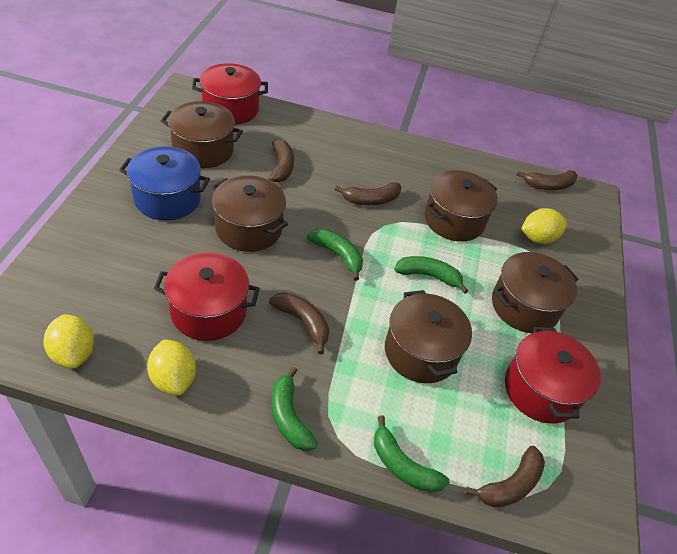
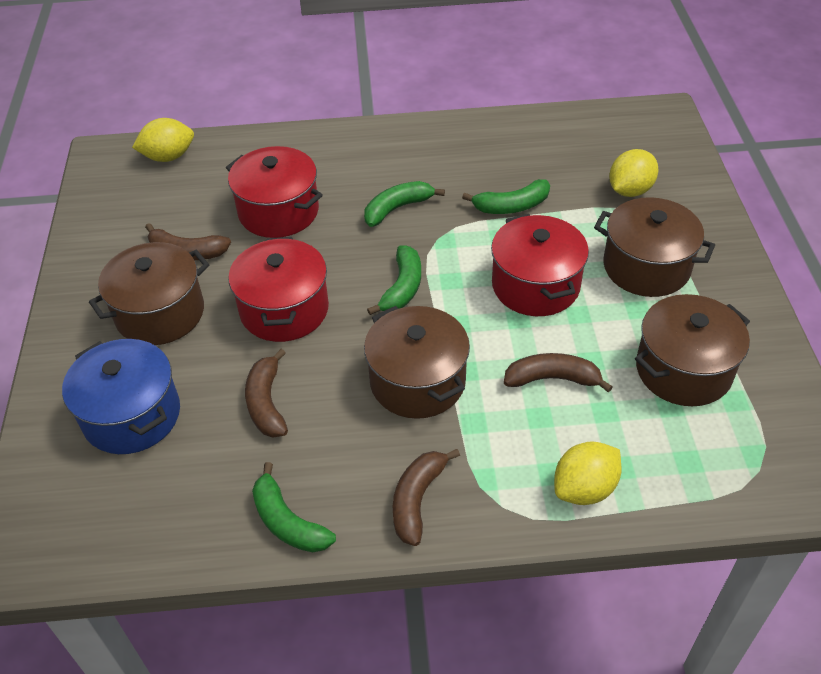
brown banana: 5 -> 4
brown pot: 5 -> 4

